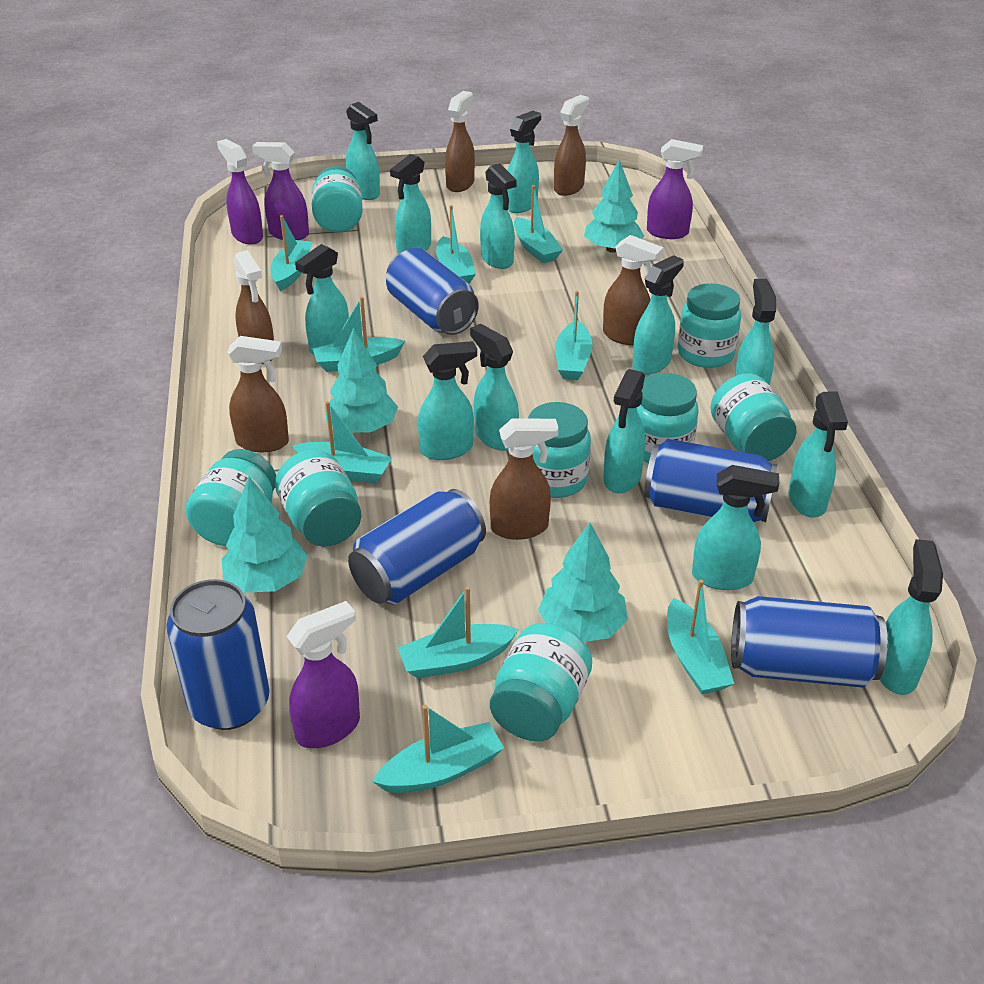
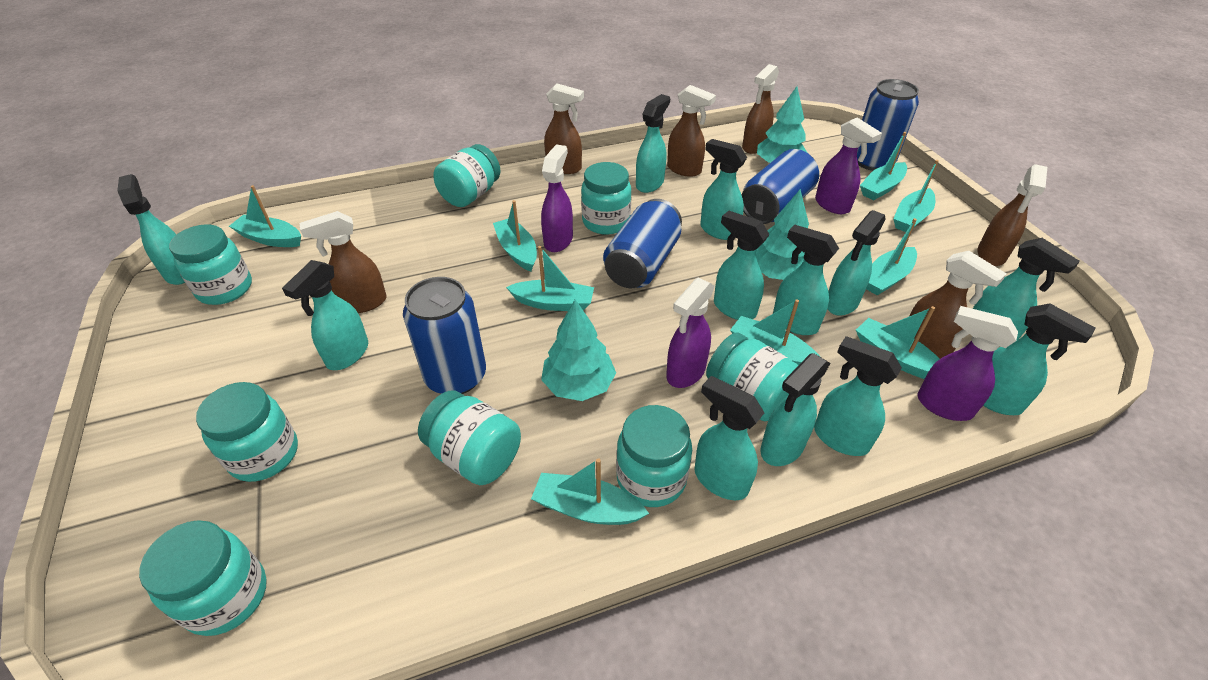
blue can: 5 -> 4
turquoise spray bottle: 13 -> 12
turquoise tree: 4 -> 3

